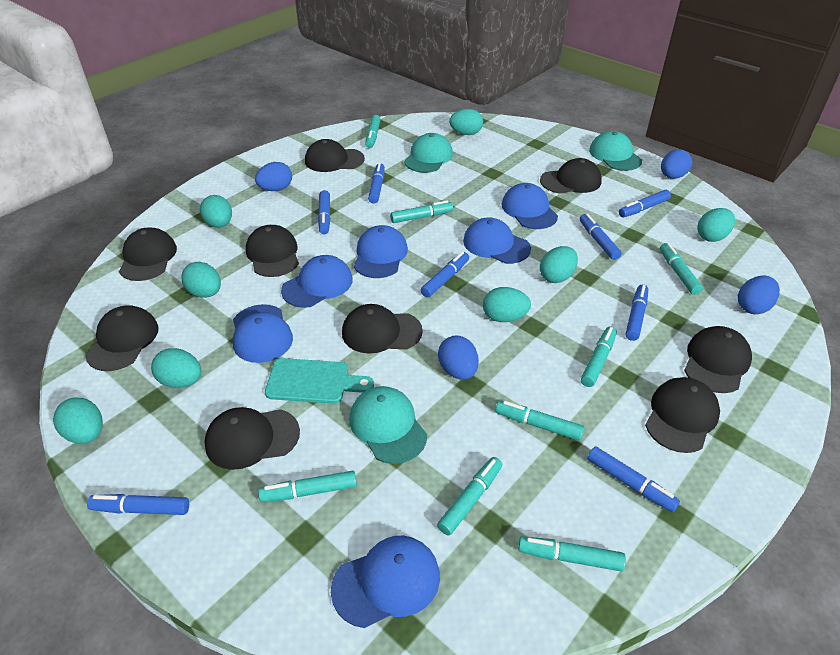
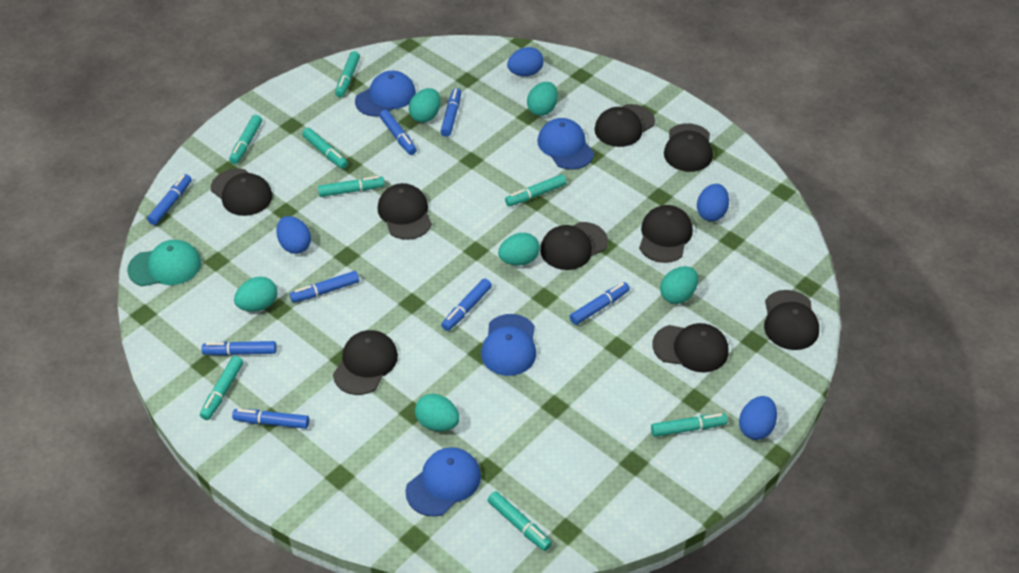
blue cap: 6 -> 4
turquoise cap: 3 -> 1
turquoise cutting board: 1 -> 0
turquoise egg: 8 -> 6

